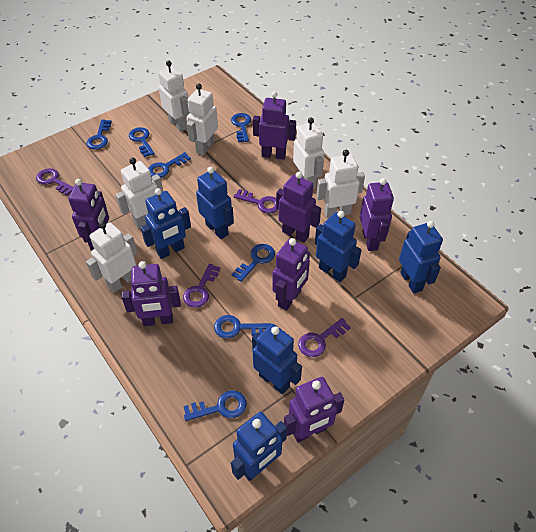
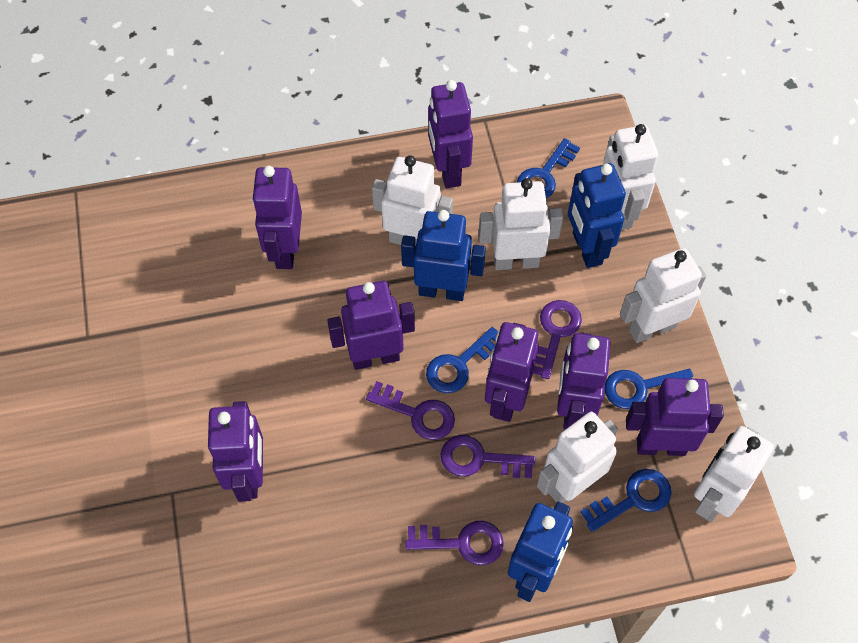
blue key: 7 -> 4
blue robot: 6 -> 3

